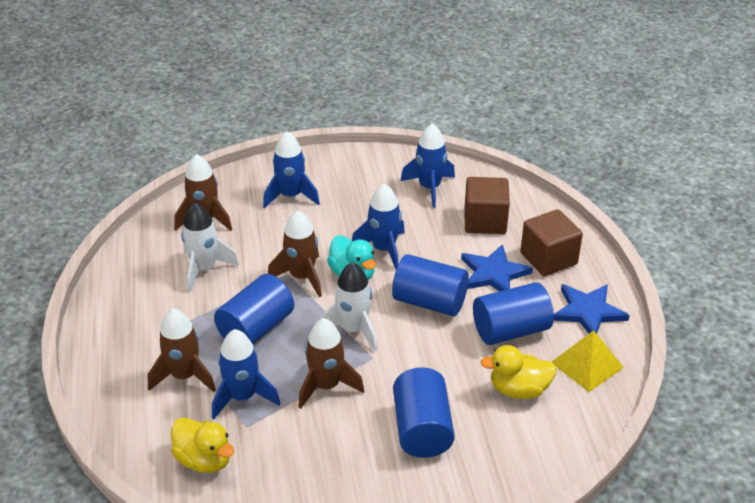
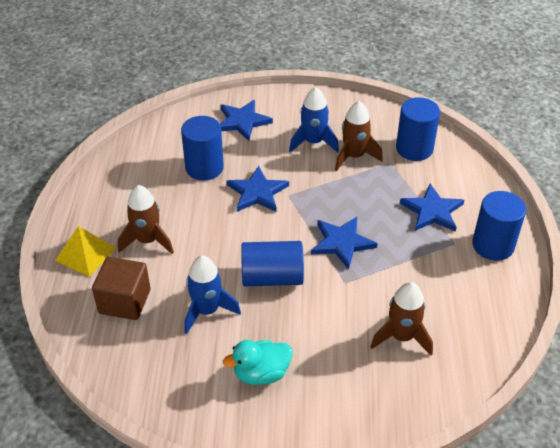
blue rocket: 4 -> 2
blue star: 2 -> 4
brown cube: 2 -> 1
brown rocket: 4 -> 3
white rocket: 2 -> 0
yellow duck: 2 -> 0

